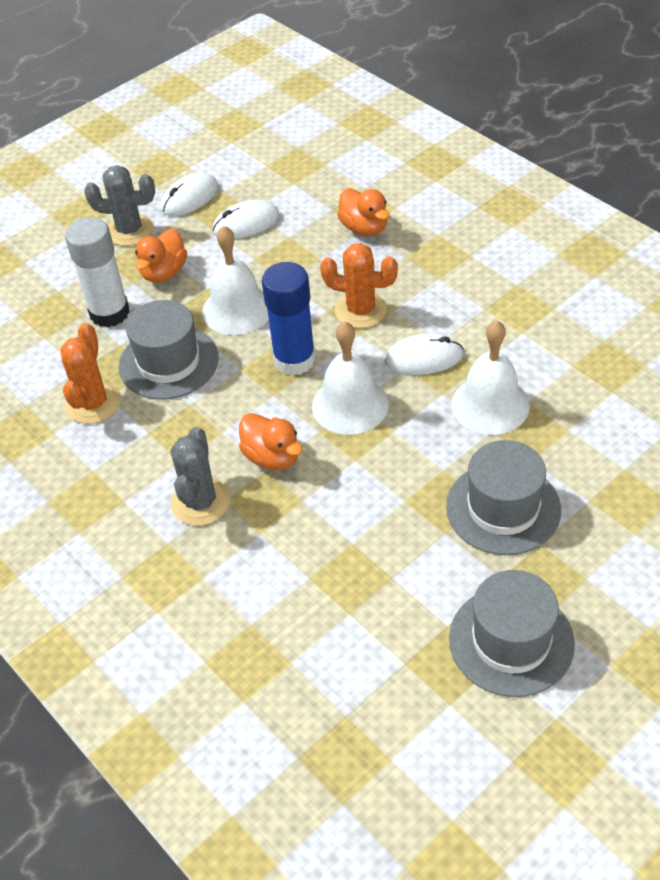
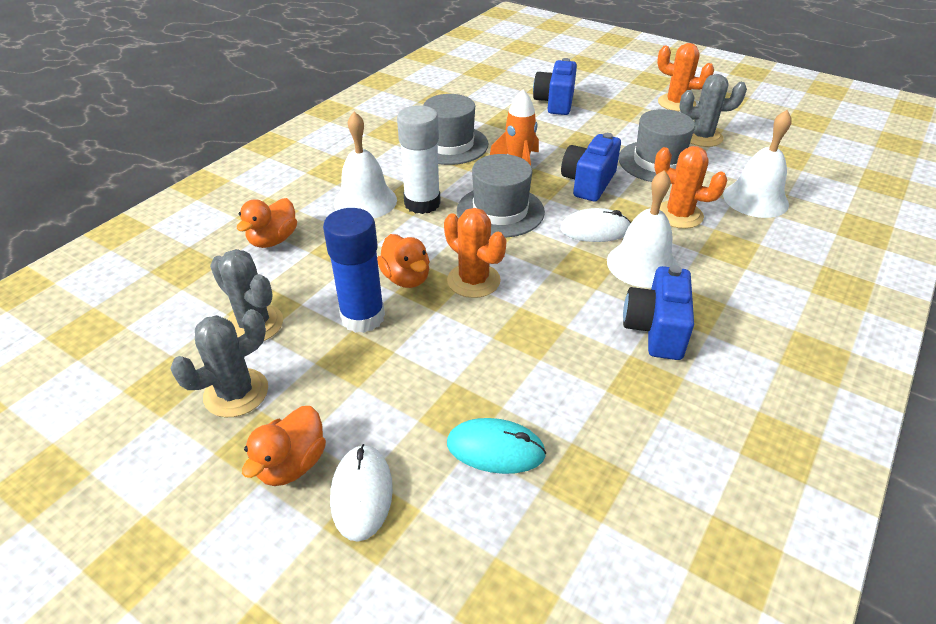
blue camera: 0 -> 3
grey cactus: 2 -> 3
orange cactus: 2 -> 3
orange rocket: 0 -> 1
turquoise mouse: 0 -> 1
white mouse: 3 -> 2

